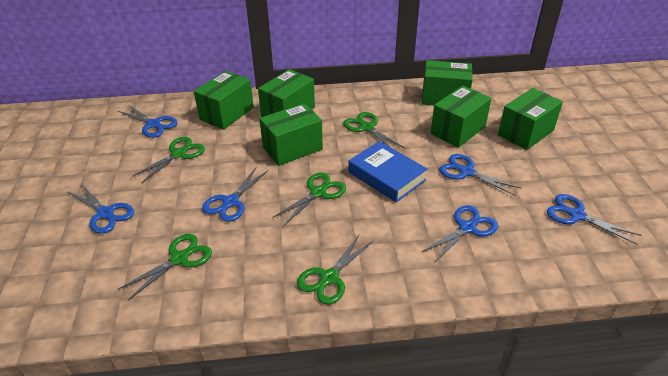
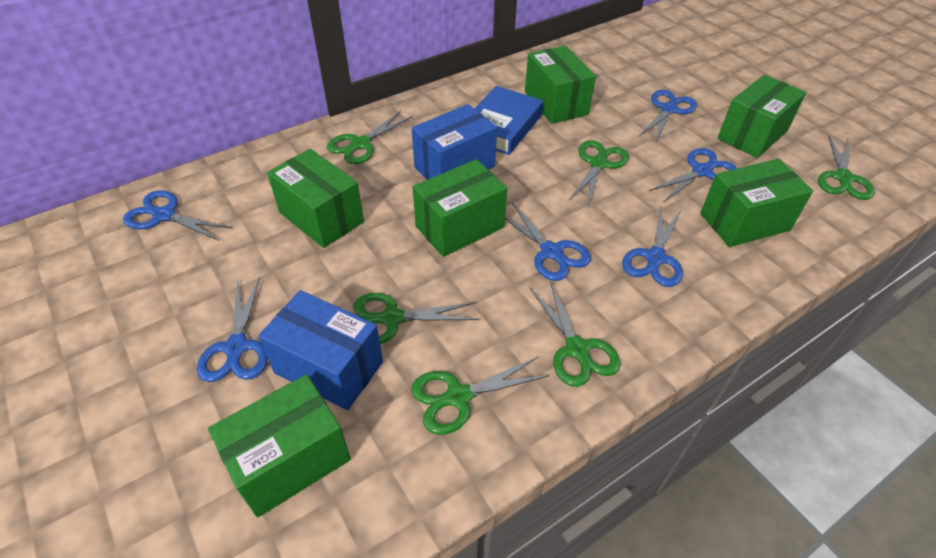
blue box: 0 -> 2
green scissors: 5 -> 6

